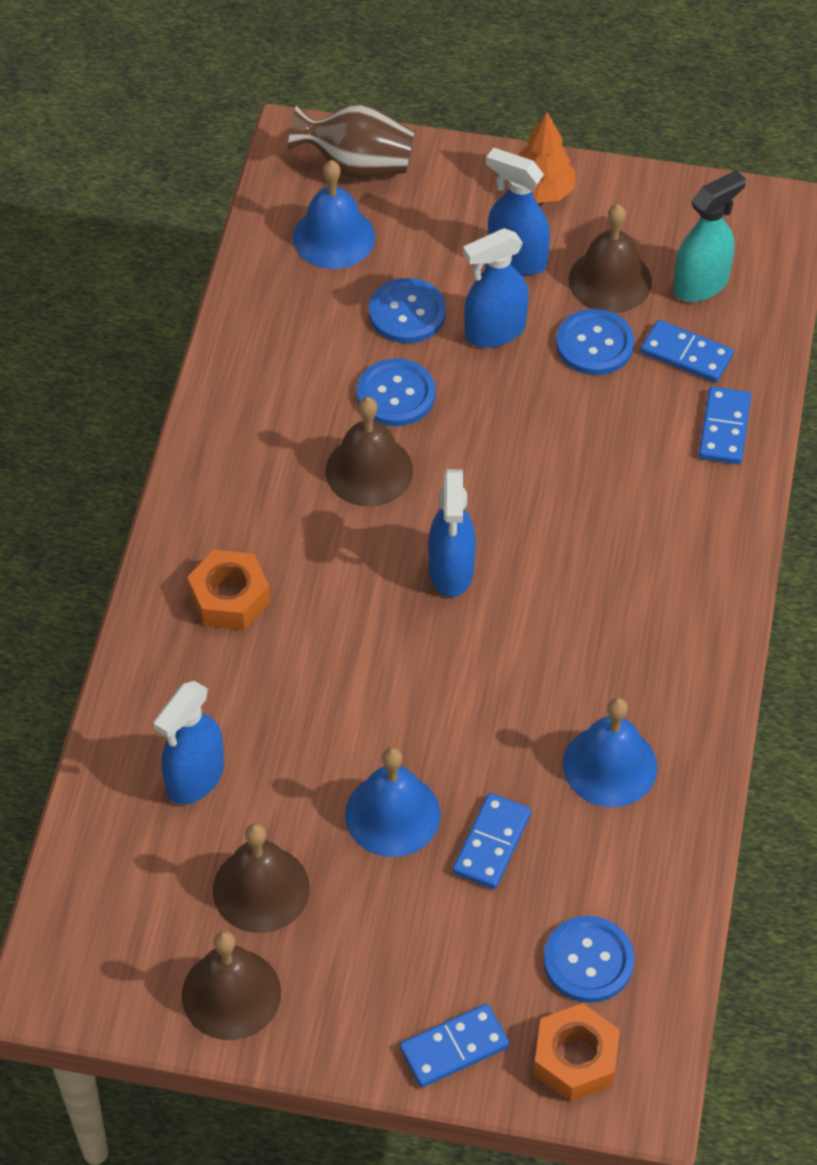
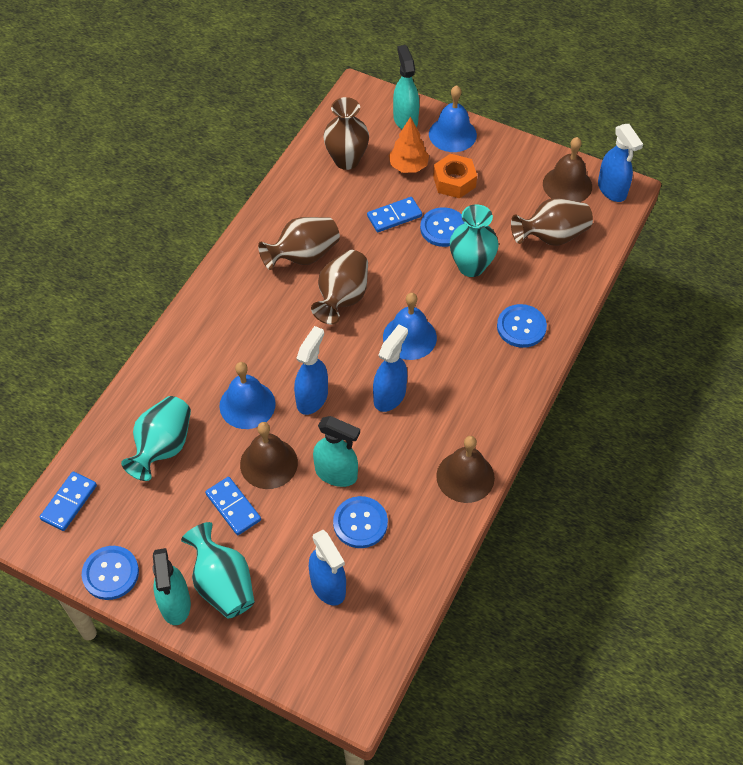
blue domino: 4 -> 3
brown bell: 4 -> 3
brown vase: 1 -> 4
orange nut: 2 -> 1
turquoise spray bottle: 1 -> 3
turquoise vase: 0 -> 3

